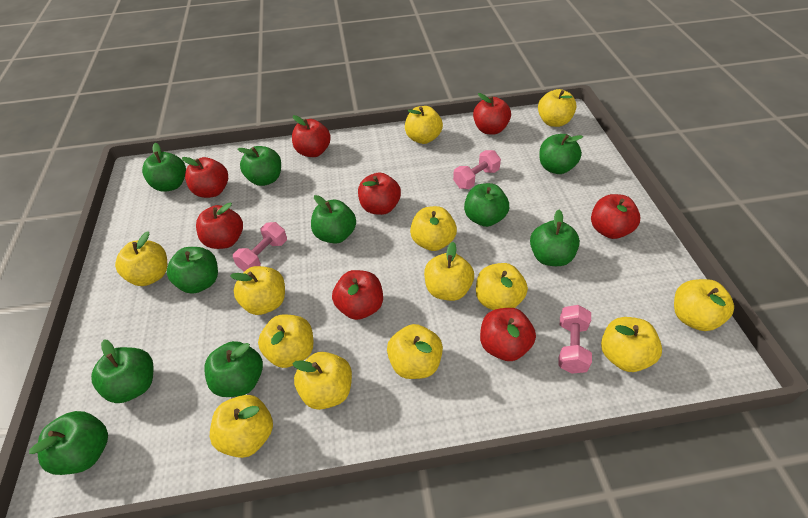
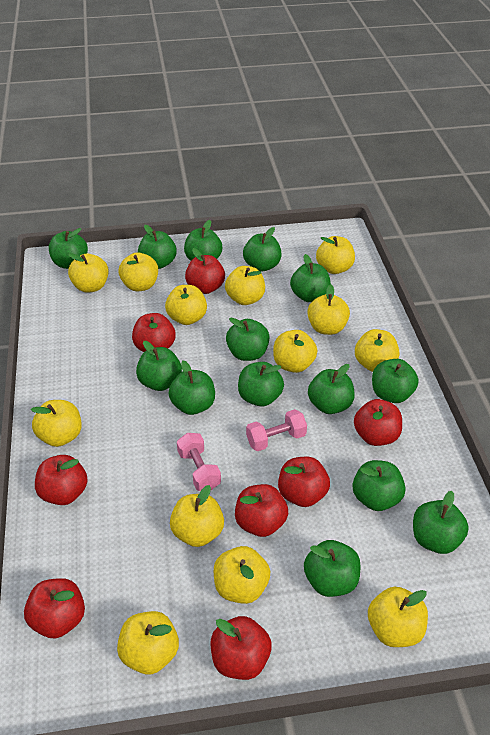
green apple: 10 -> 14
pink dumbbell: 3 -> 2

